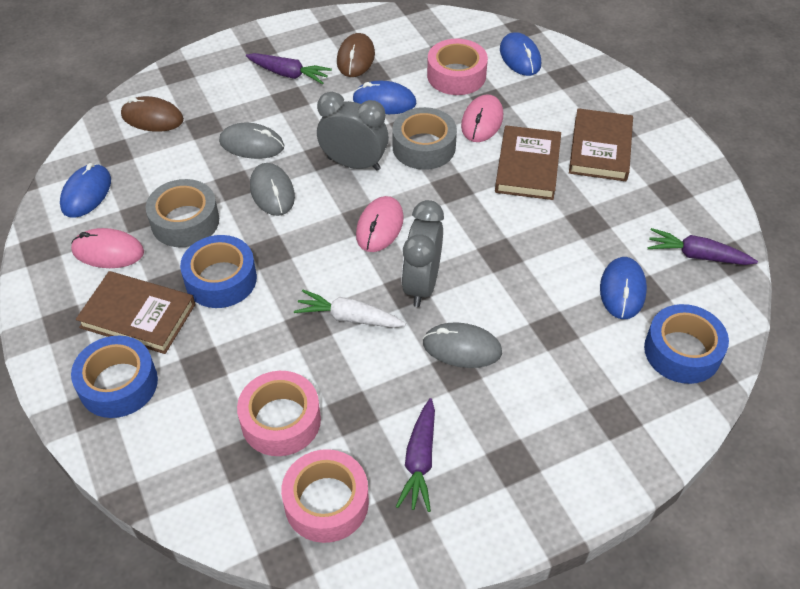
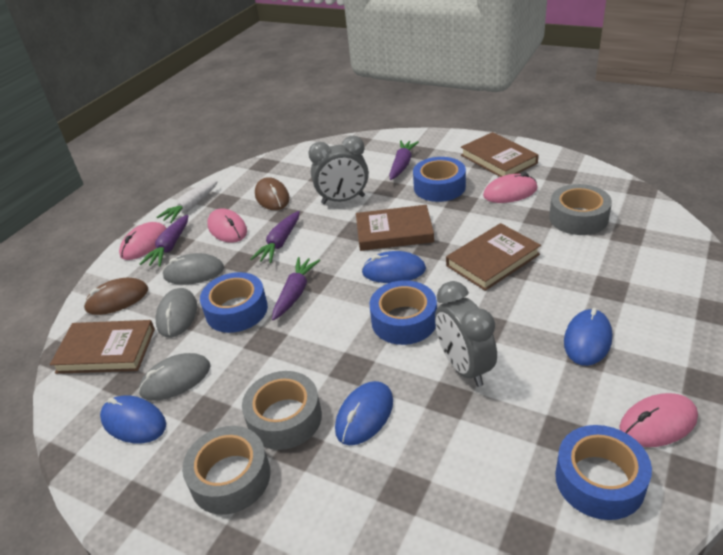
blue tape: 3 -> 4
brown book: 3 -> 4
grey tape: 2 -> 3
pink mouse: 3 -> 4
pink tape: 3 -> 0
purple carrot: 3 -> 4

